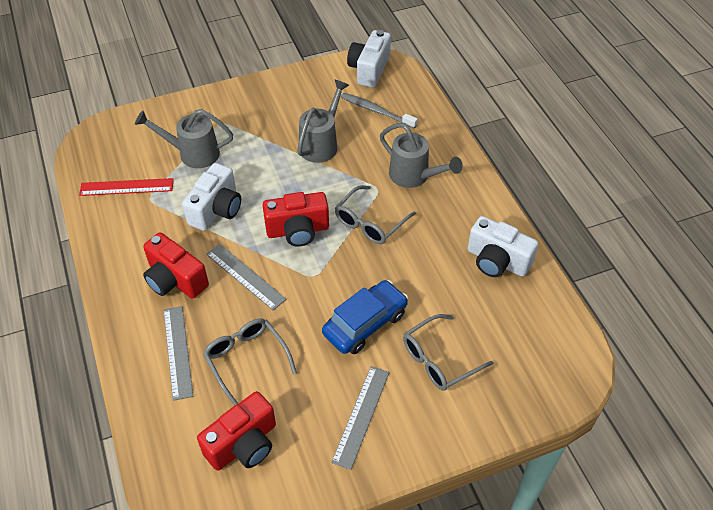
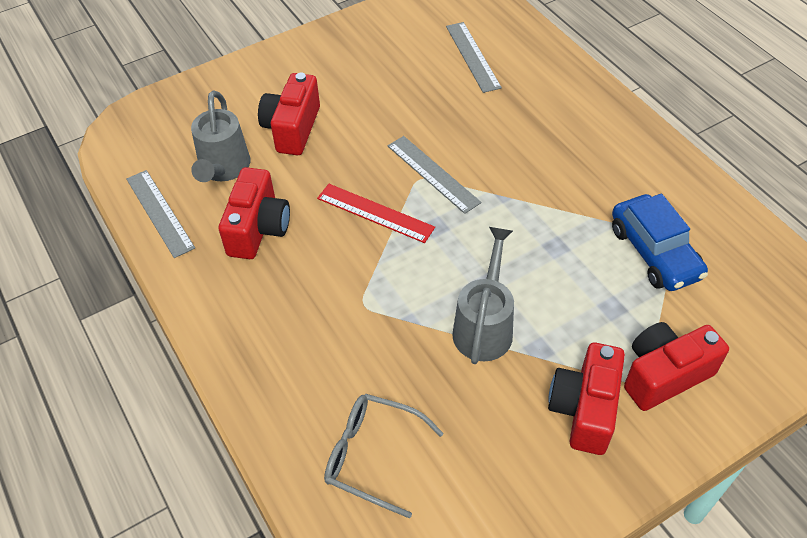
grey glasses: 3 -> 1
grey toothbrush: 1 -> 0
grey watering can: 3 -> 2
red camera: 3 -> 4
white camera: 3 -> 0

